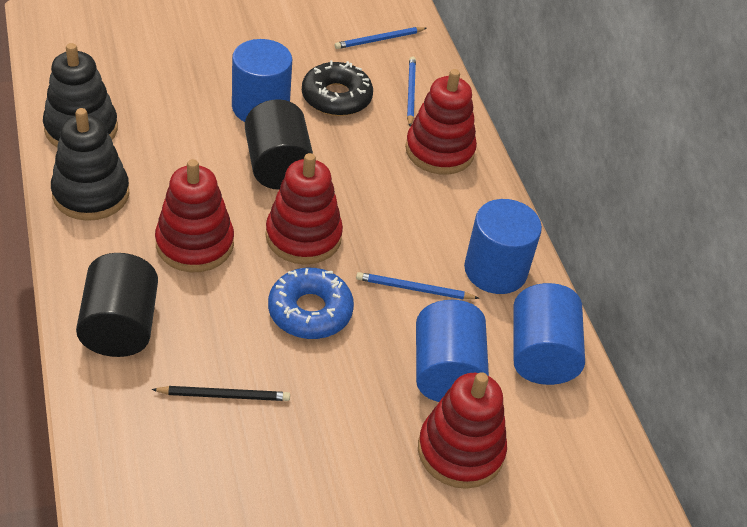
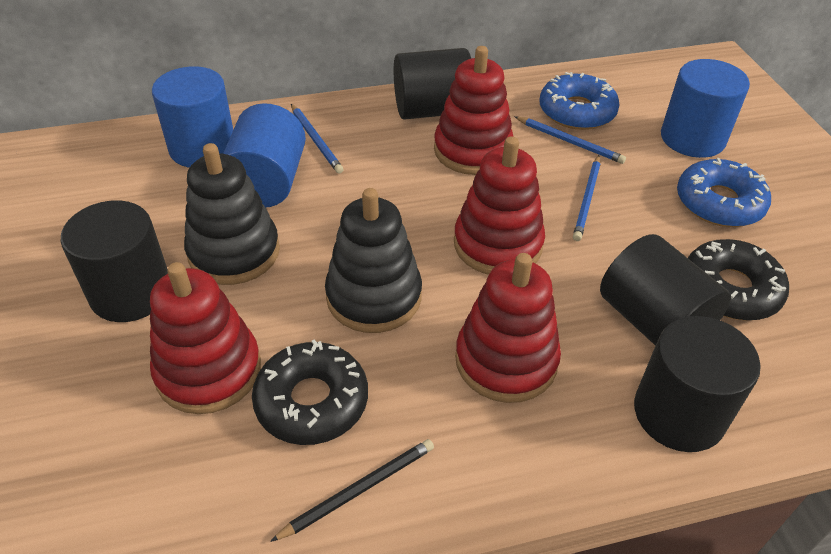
black cylinder: 2 -> 4
black donut: 1 -> 2
blue cylinder: 4 -> 3
blue donut: 1 -> 2

